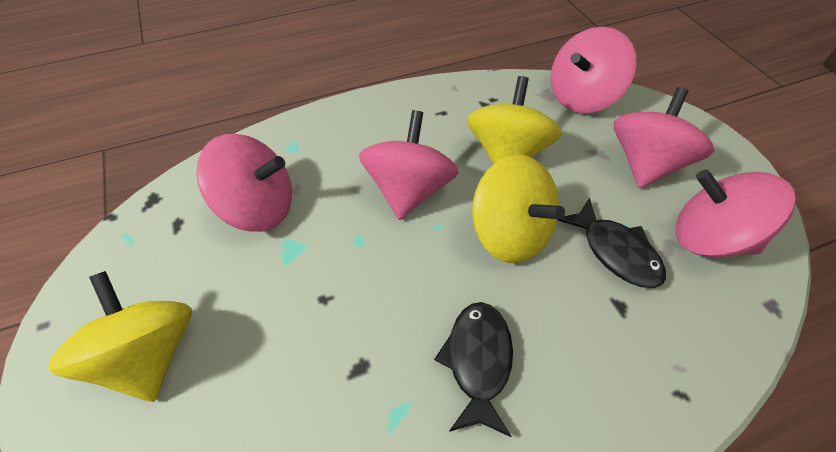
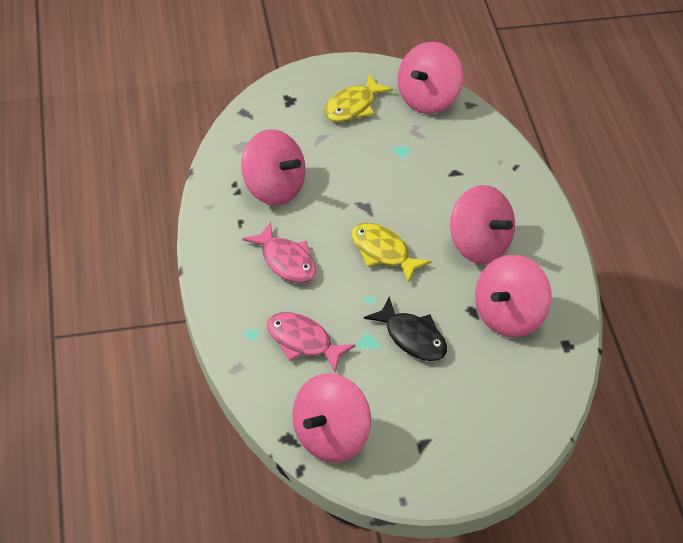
black fish: 2 -> 1
pink fish: 0 -> 2
yellow fish: 0 -> 2
yellow spinning top: 3 -> 0

